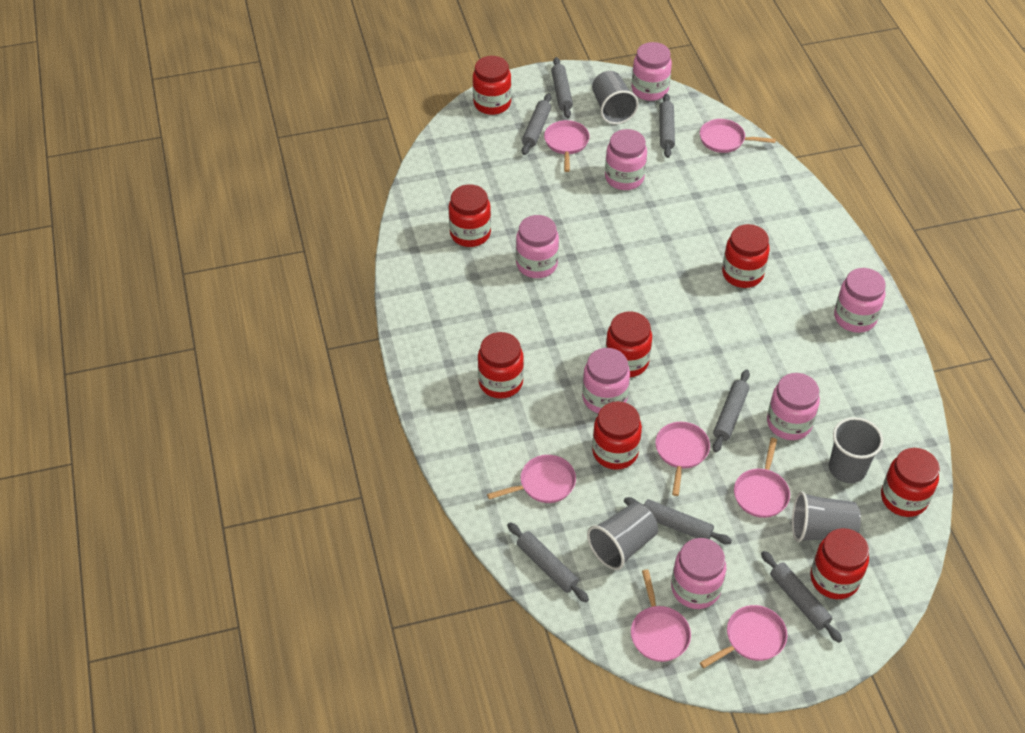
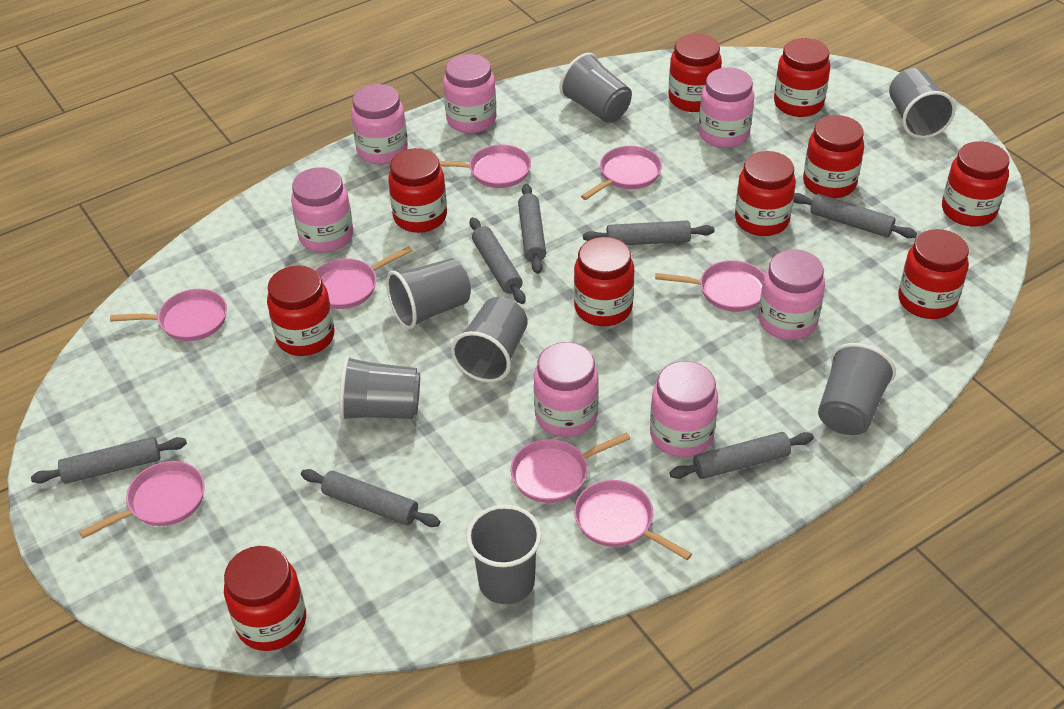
grey cup: 4 -> 7
pink pan: 7 -> 8
red jar: 8 -> 10

